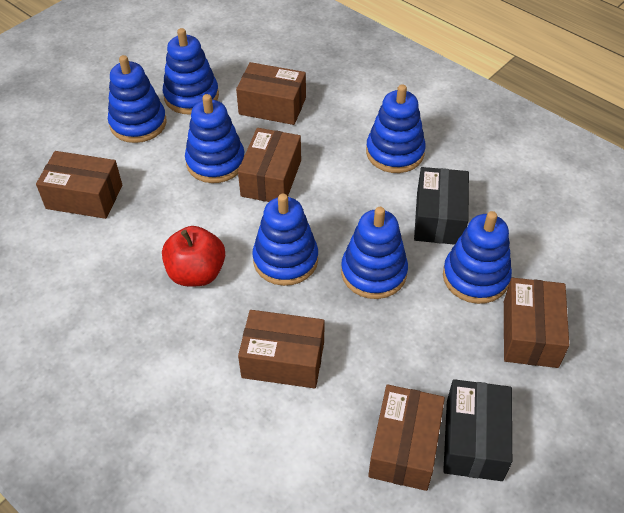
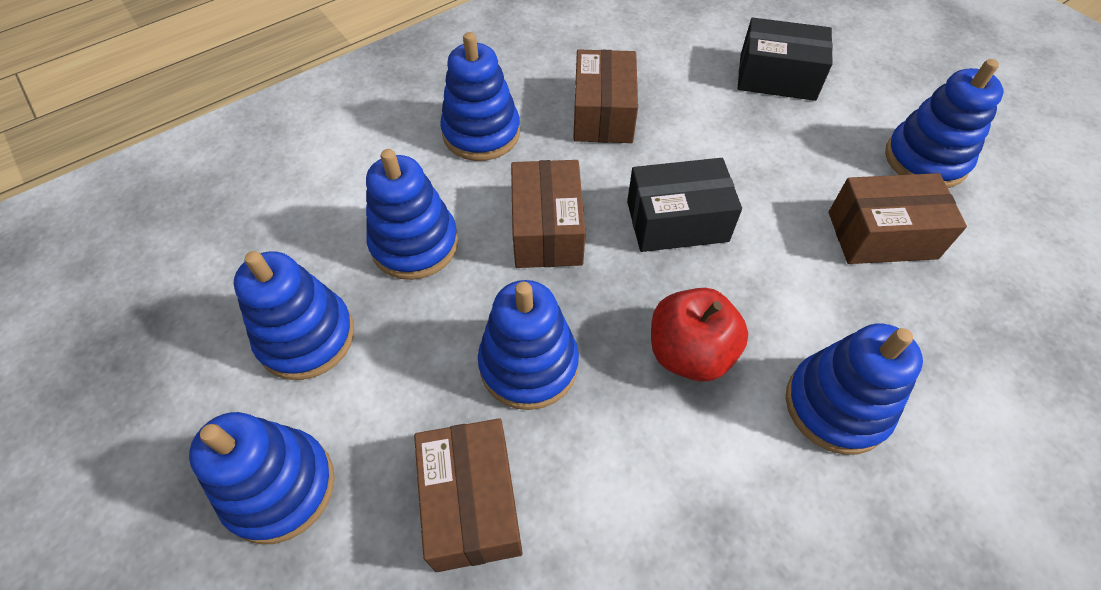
brown box: 6 -> 4

